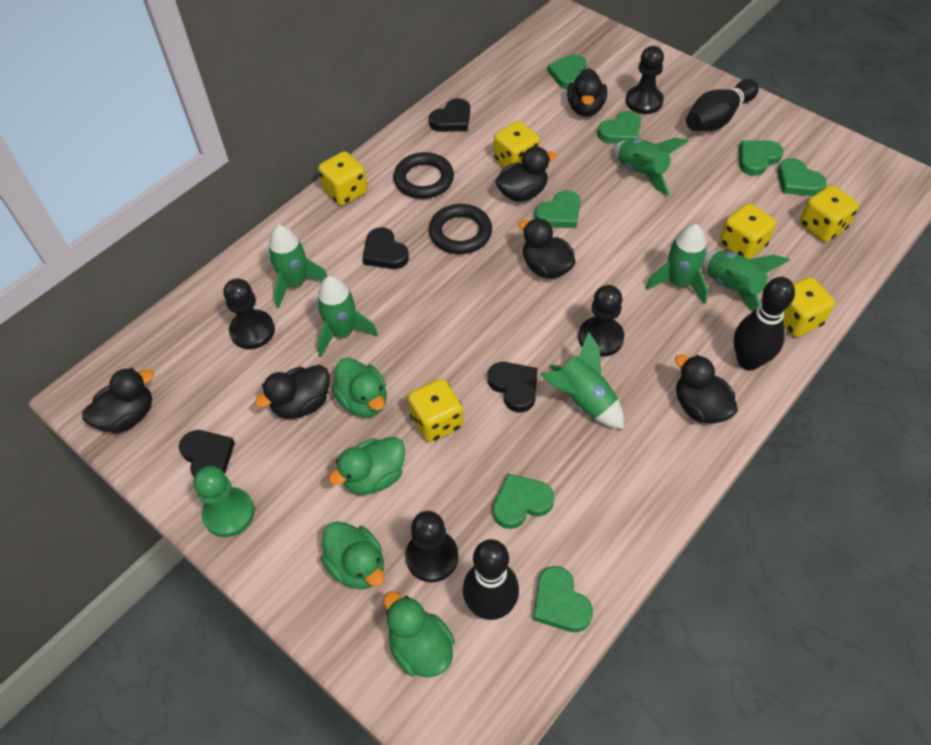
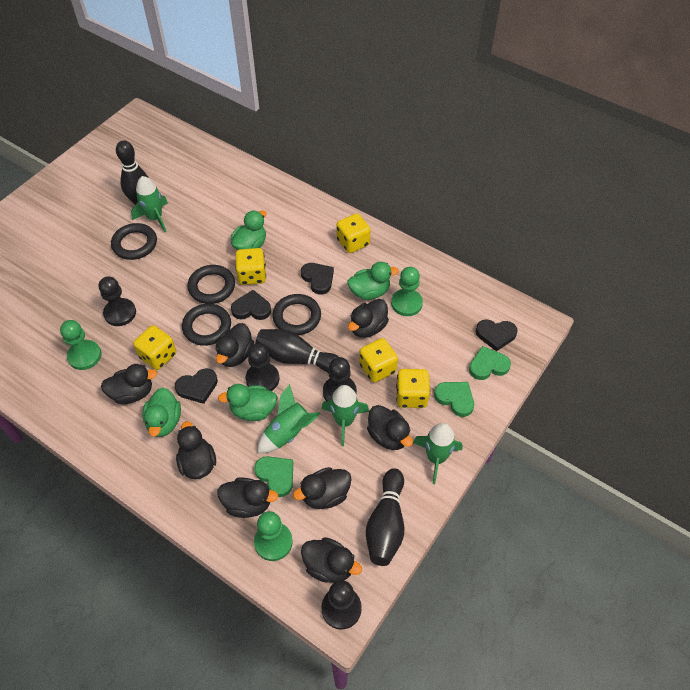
black duck: 6 -> 8
black ring: 2 -> 4
green heart: 7 -> 3
green pawn: 1 -> 3
green rocket: 6 -> 4
yellow dice: 6 -> 5

